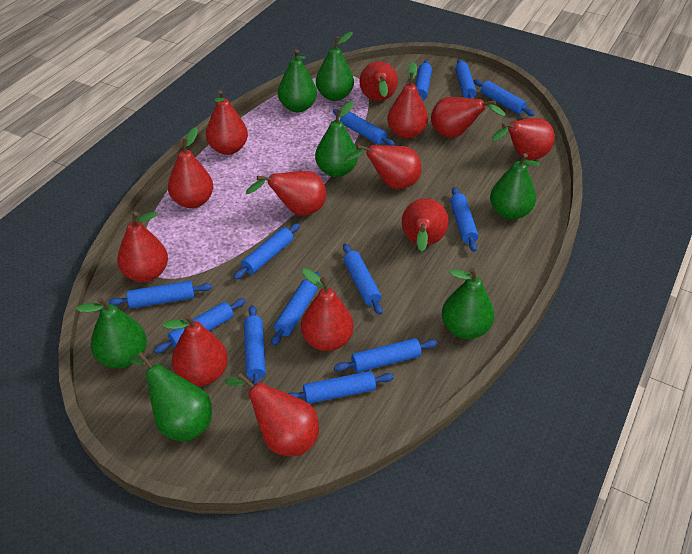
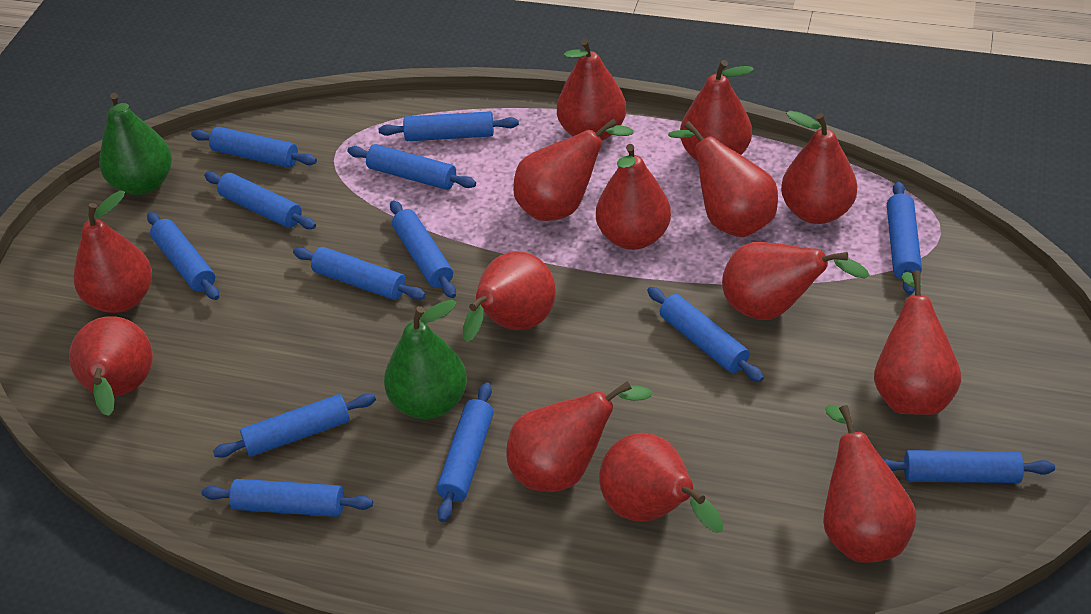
green pear: 7 -> 2
red pear: 13 -> 14

